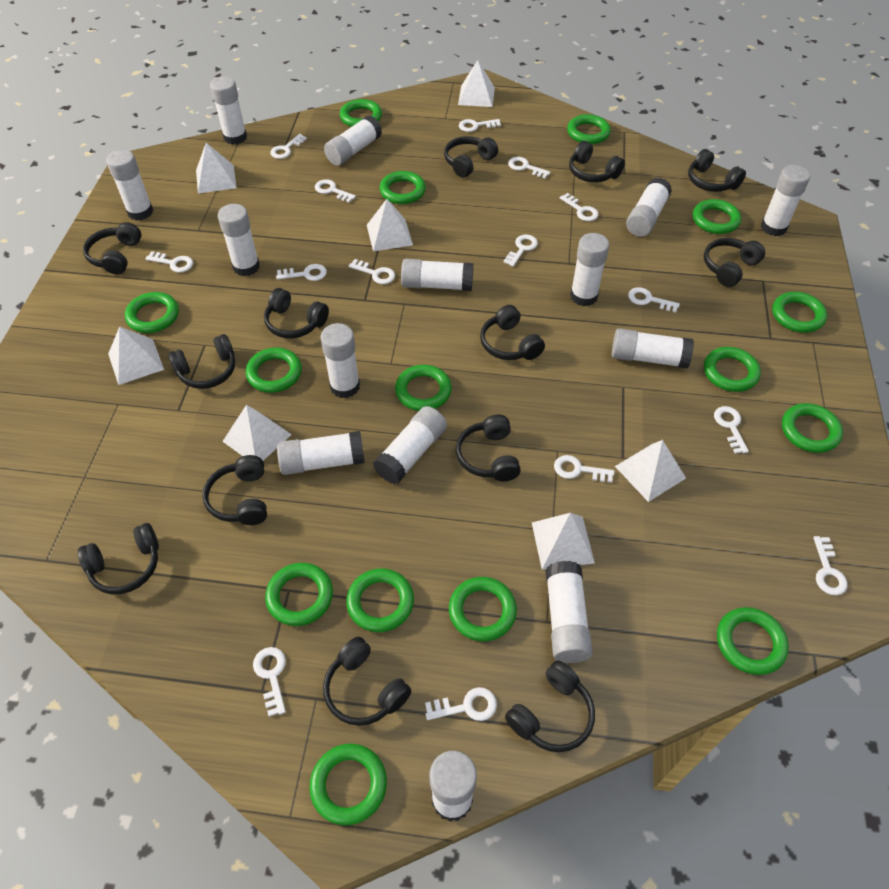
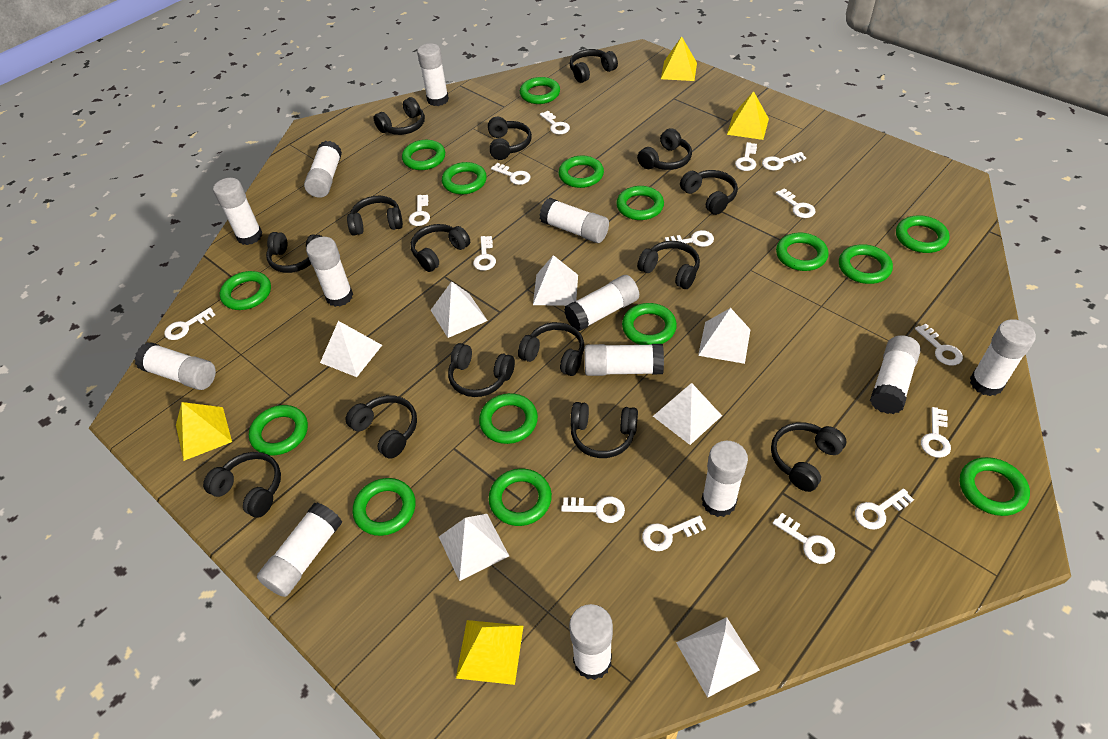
black headphones: 13 -> 15
white glue stick: 14 -> 13
yellow pyramid: 0 -> 4

